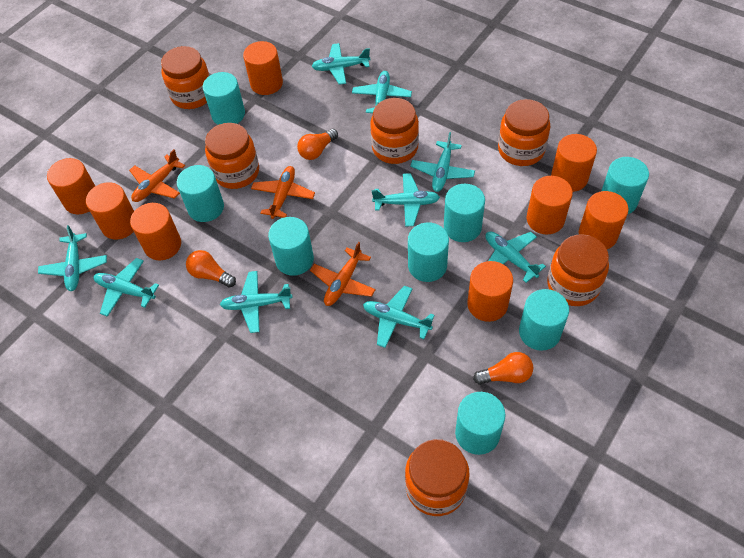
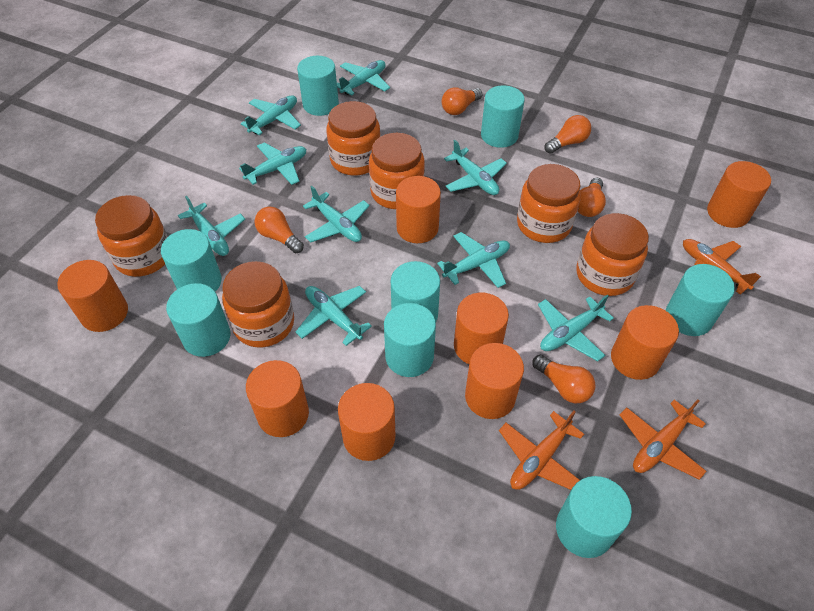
orange light bulb: 3 -> 5

